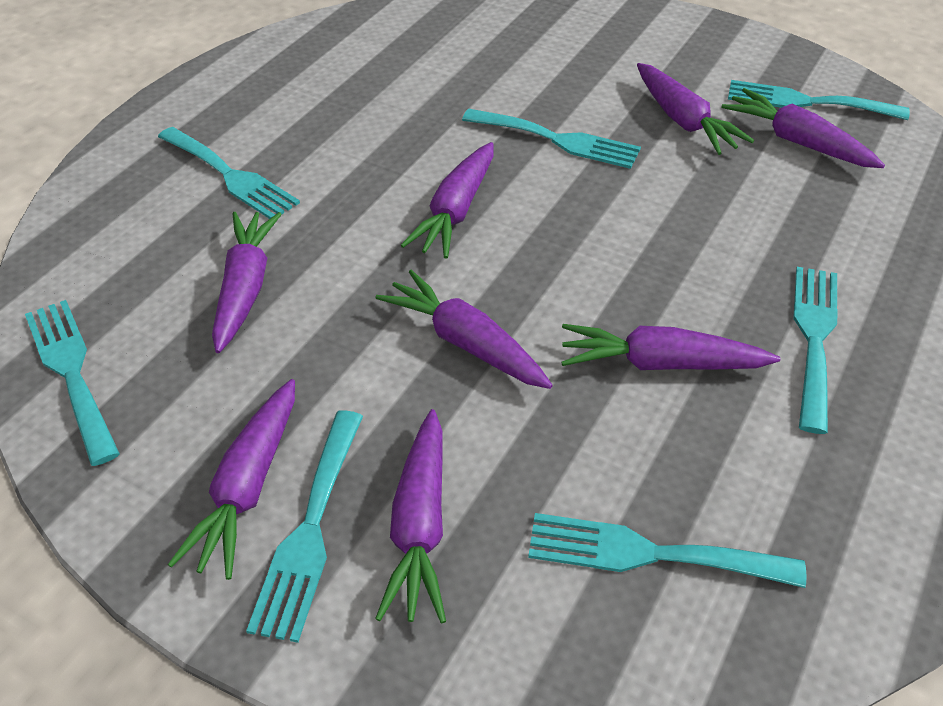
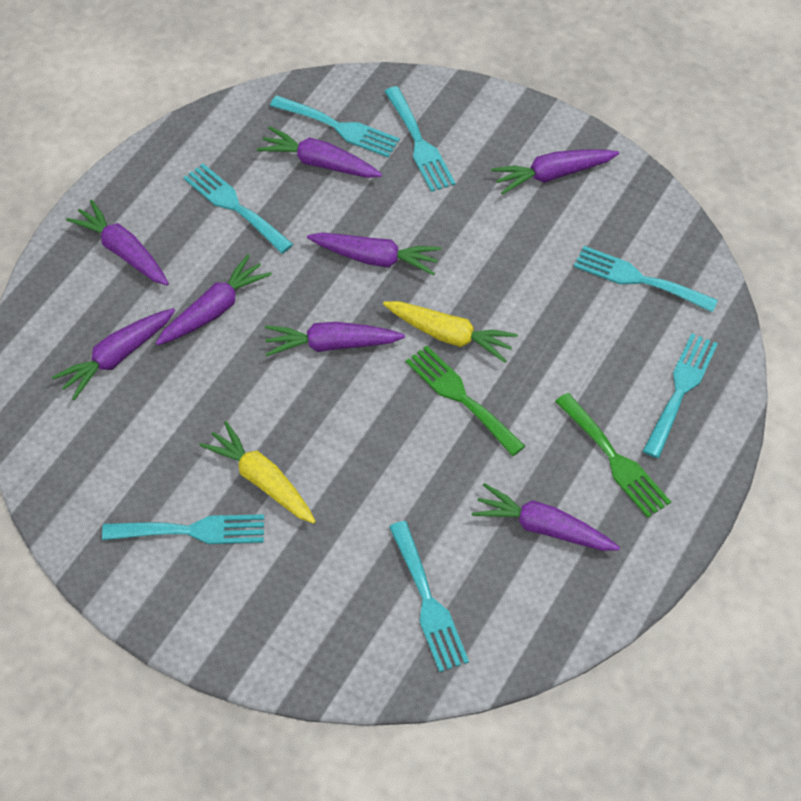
green fork: 0 -> 2
yellow carrot: 0 -> 2

